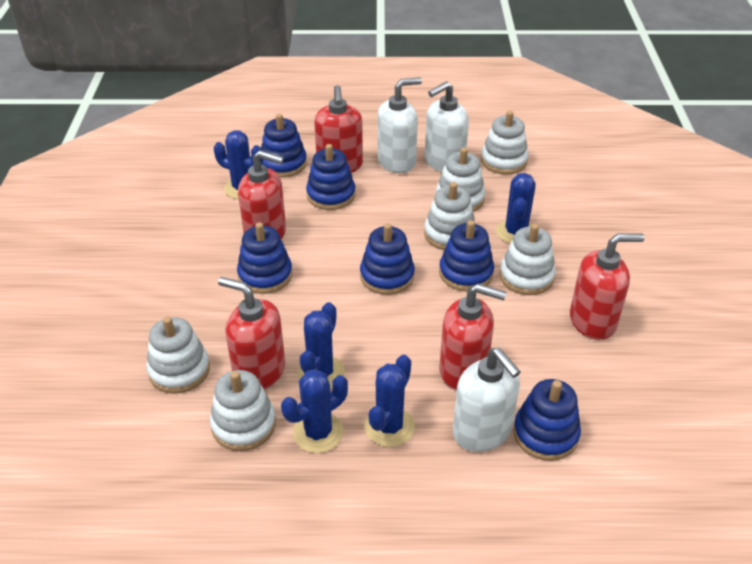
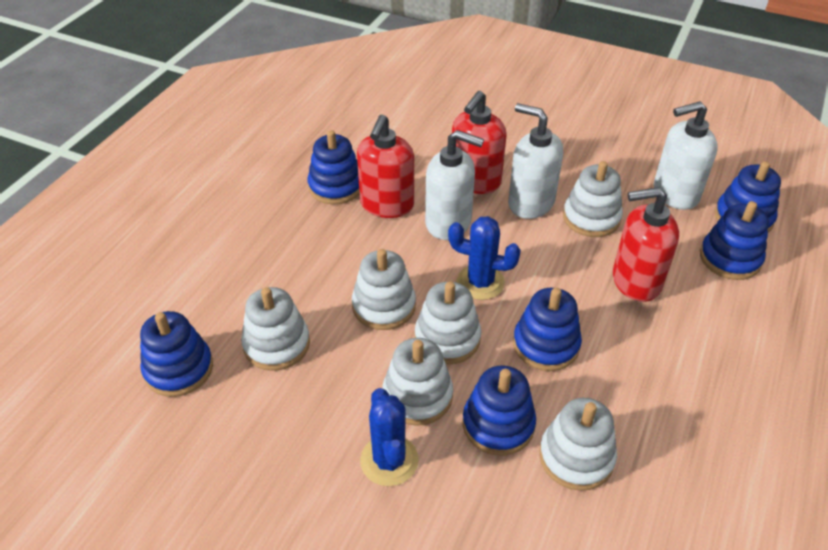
blue cactus: 5 -> 2
red soap dispenser: 5 -> 3

